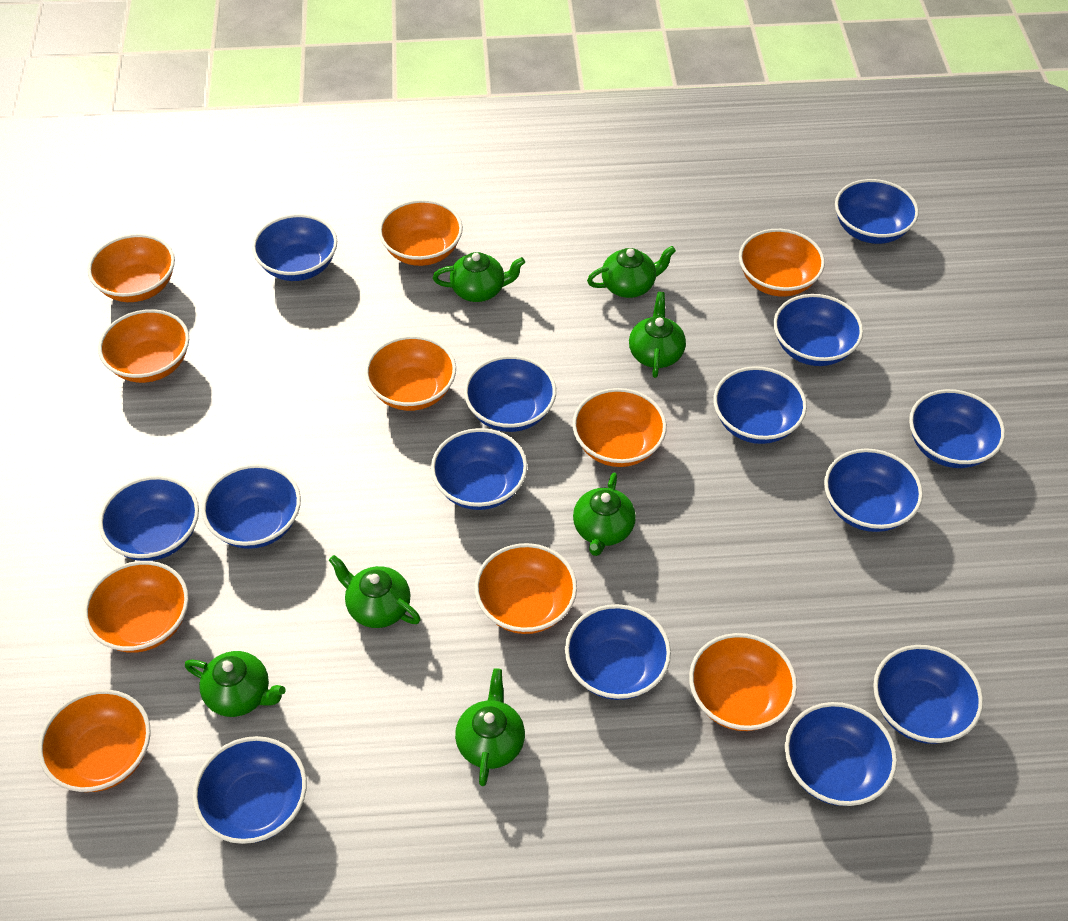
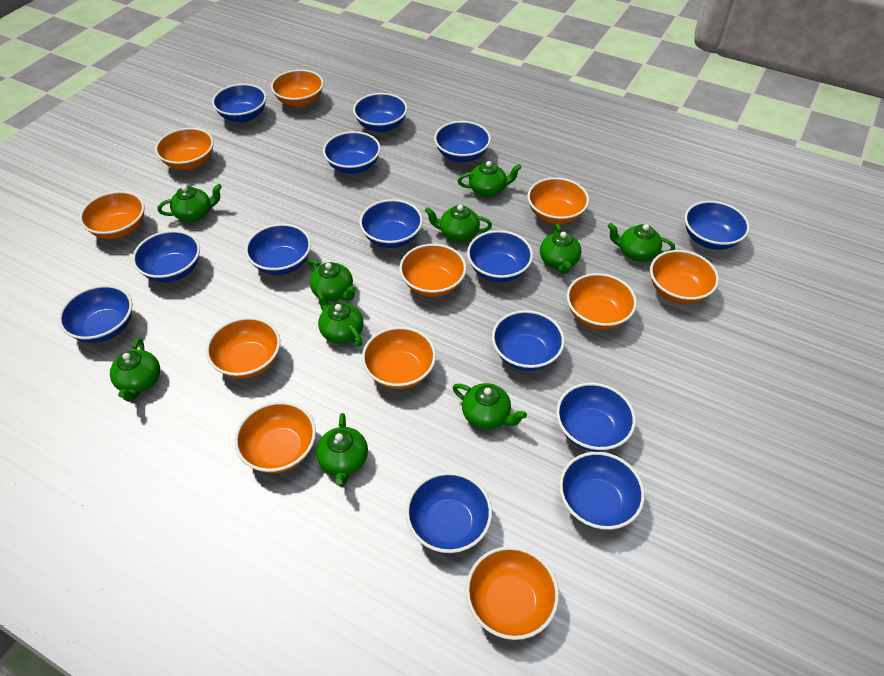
green teapot: 7 -> 10
orange bowl: 10 -> 11

